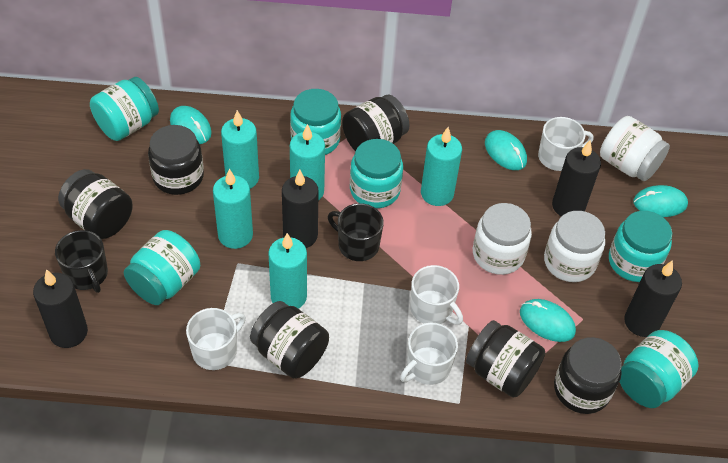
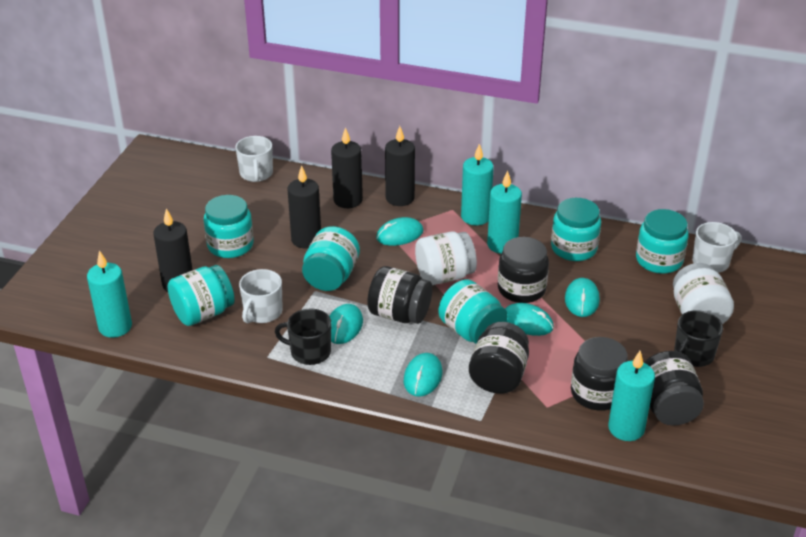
black jar: 6 -> 5
turquoise candle: 5 -> 4
turquoise mouse: 4 -> 5
white jar: 3 -> 2
white mug: 4 -> 3

